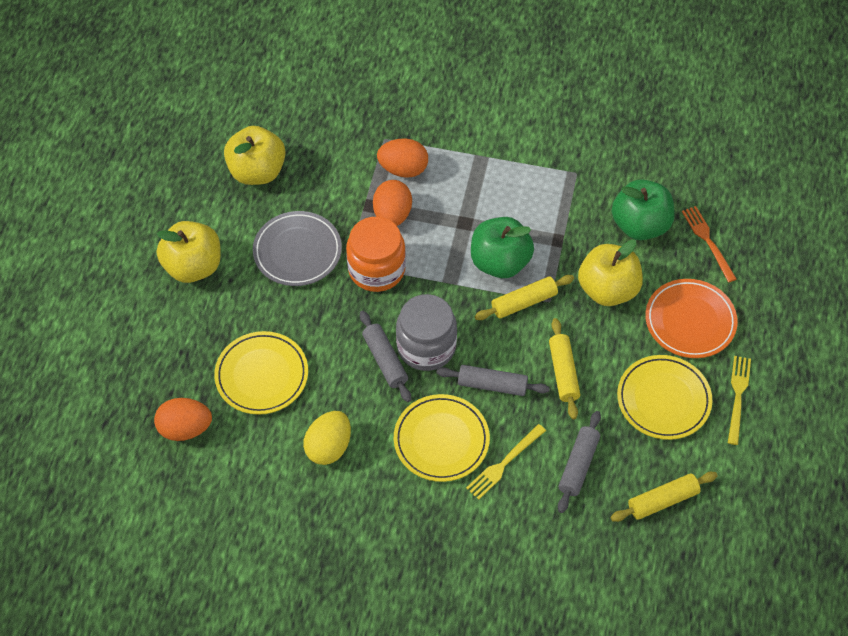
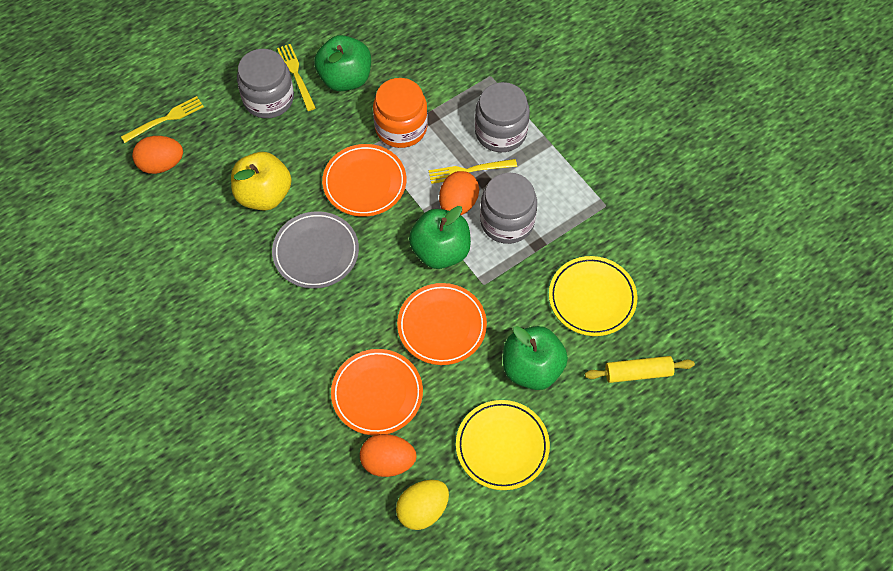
green apple: 2 -> 3
grey jar: 1 -> 3
grey rolling pin: 3 -> 0
orange fork: 1 -> 0
orange plate: 1 -> 3
yellow apple: 3 -> 1
yellow fork: 2 -> 3
yellow plate: 3 -> 2
yellow rolling pin: 3 -> 1

